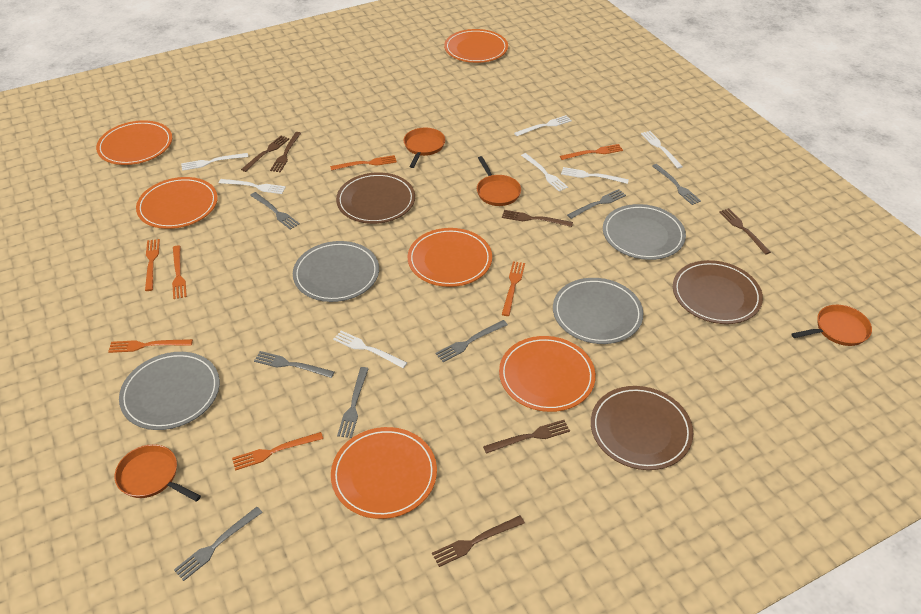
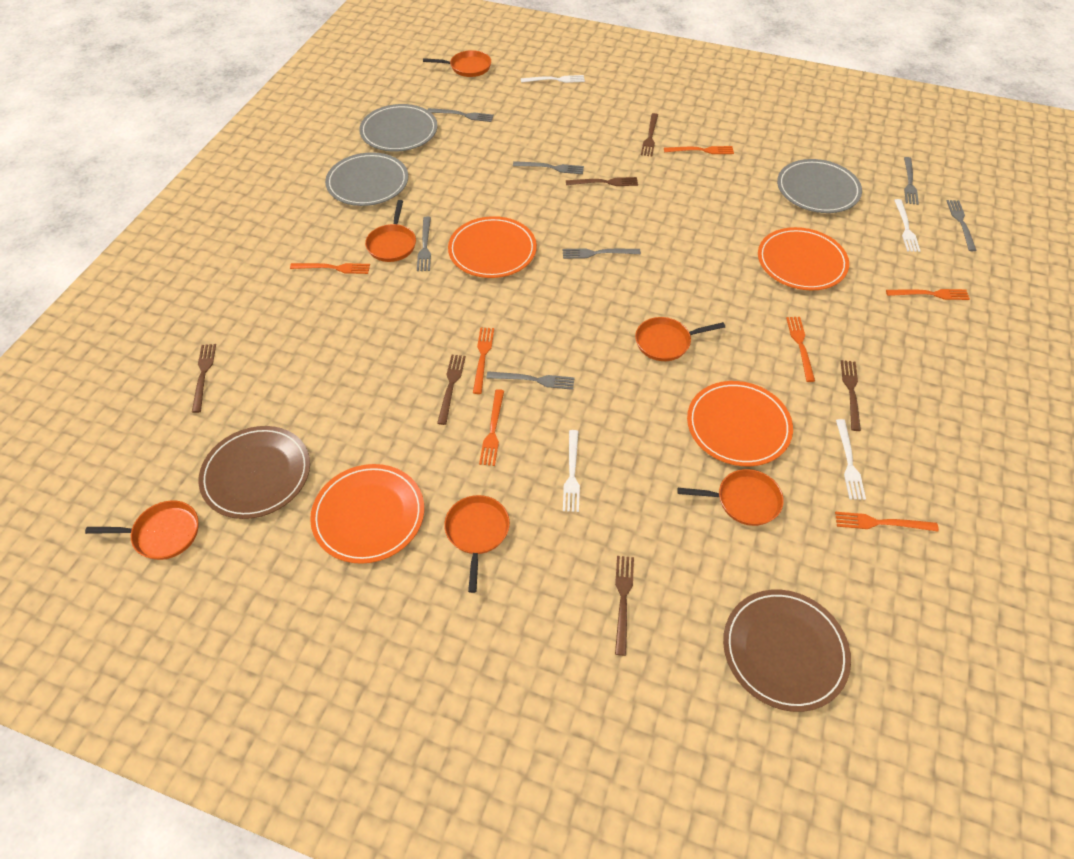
brown plate: 3 -> 2
grey plate: 4 -> 3
orange pan: 4 -> 6
orange plate: 6 -> 4
white fork: 7 -> 4

